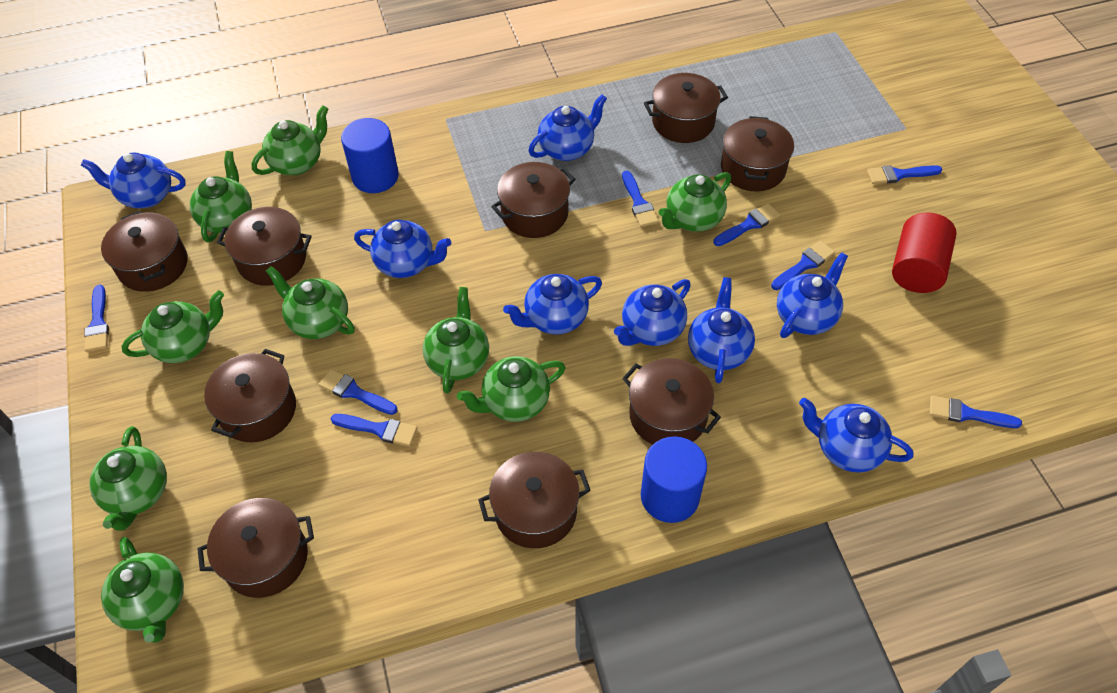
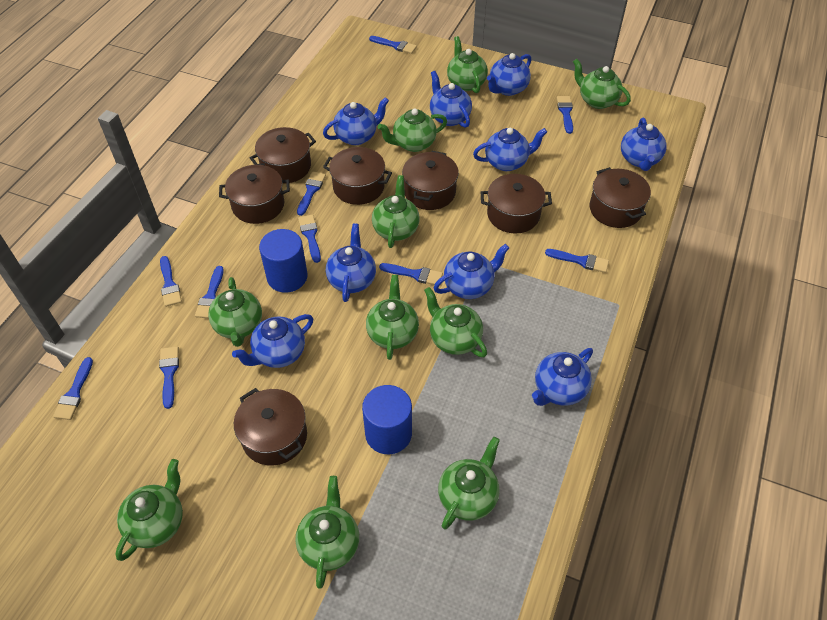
blue brush: 8 -> 10
blue teapot: 8 -> 9
brown pot: 9 -> 7
green teapot: 9 -> 10
red cylinder: 1 -> 0

